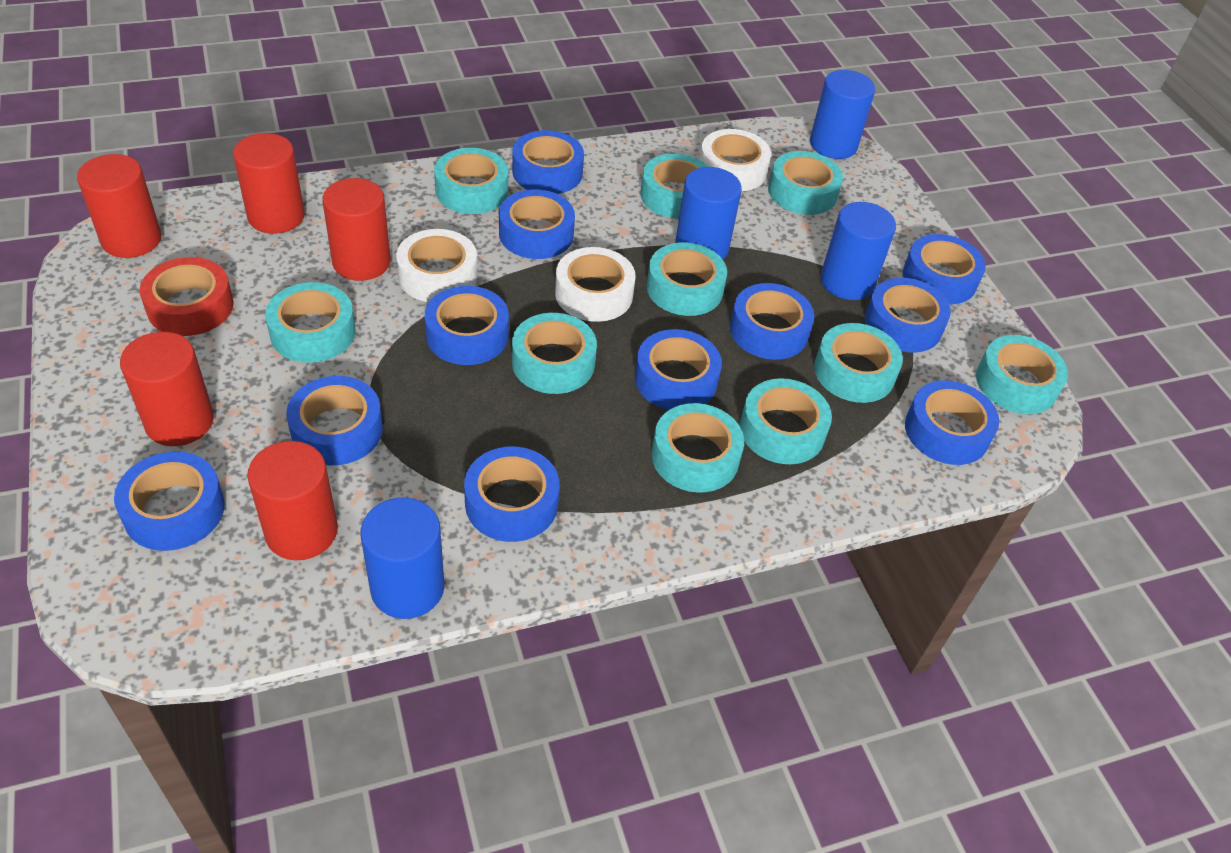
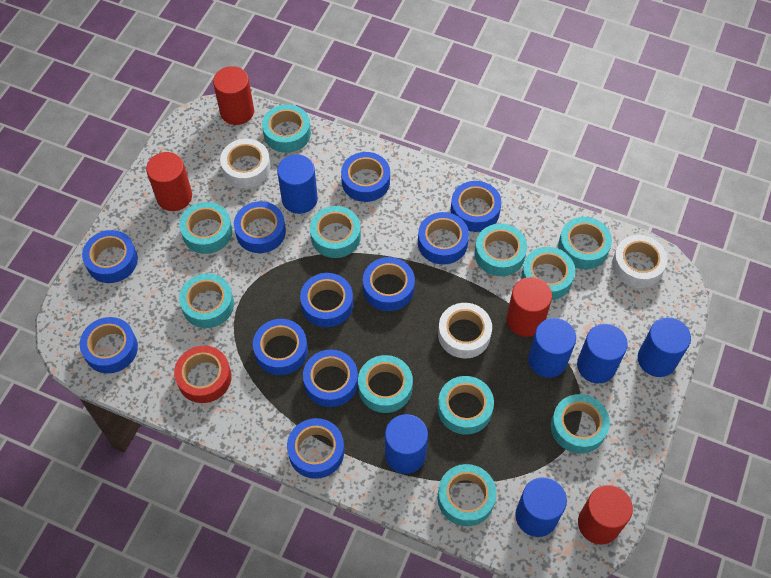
blue cylinder: 4 -> 6
red cylinder: 5 -> 4
turquoise tape: 10 -> 11

